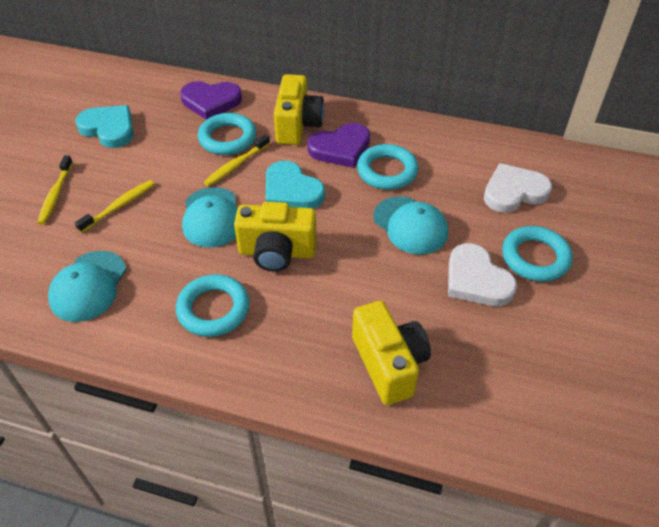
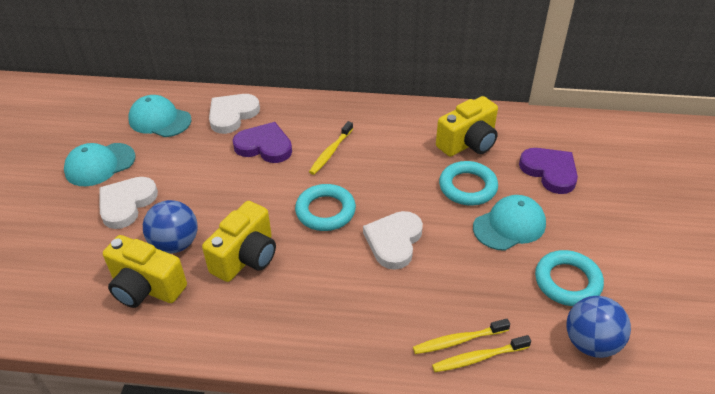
blue ball: 0 -> 2
turquoise heart: 2 -> 0
turquoise ring: 4 -> 3
white heart: 2 -> 3

